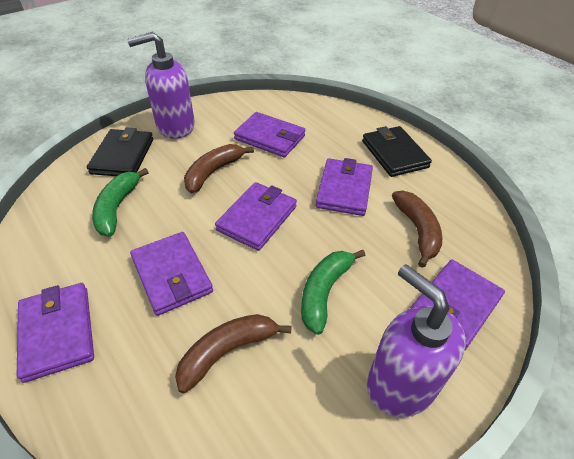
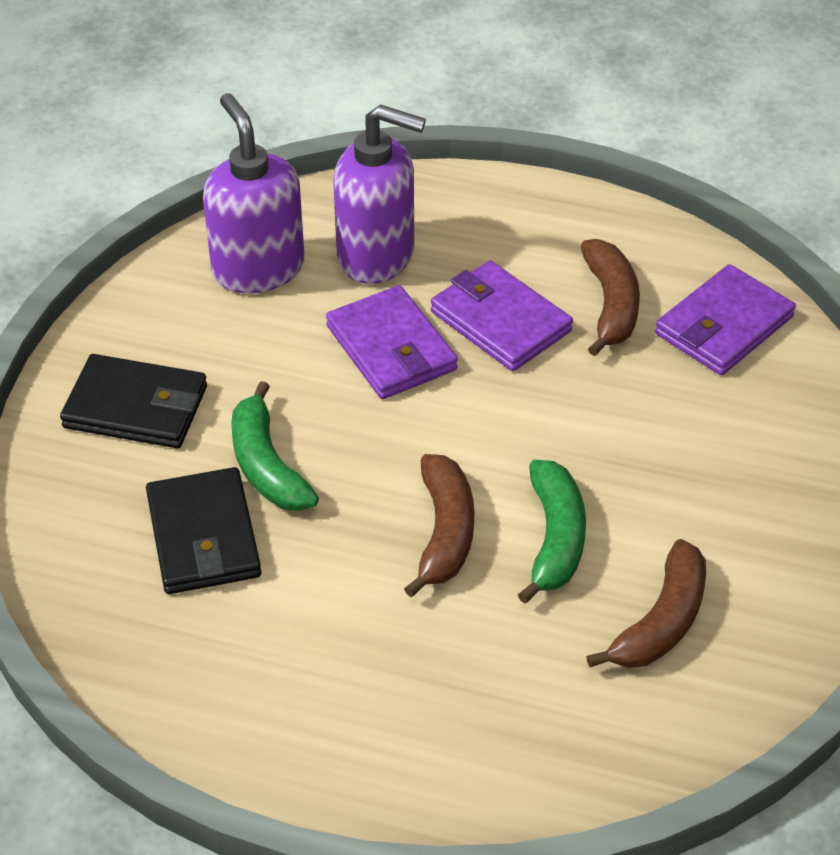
purple wallet: 6 -> 3

